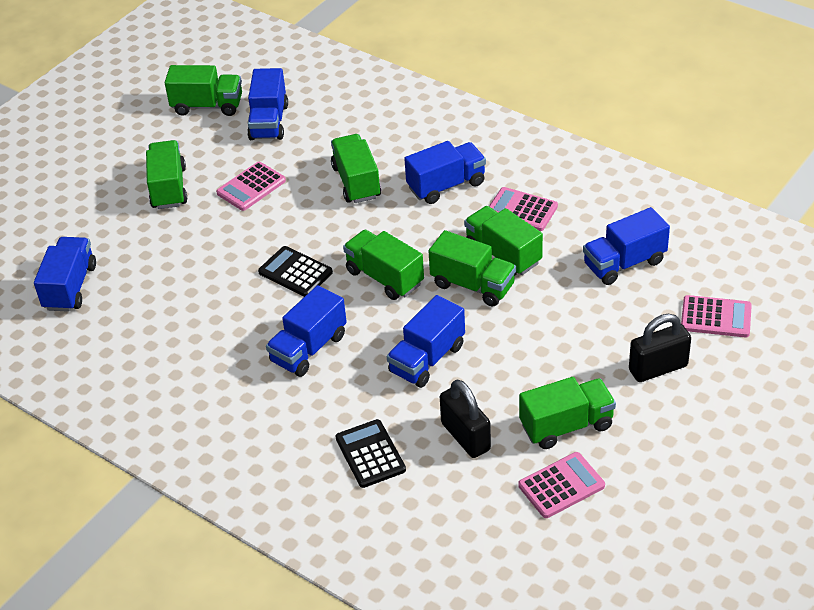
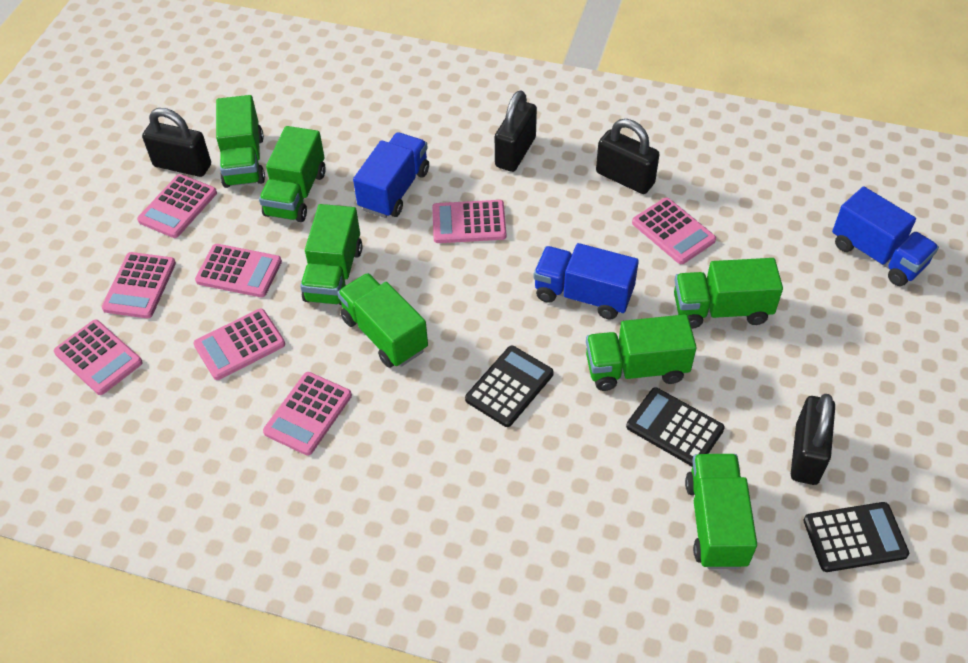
black calculator: 2 -> 3
black padlock: 2 -> 4
blue truck: 6 -> 3
pink calculator: 4 -> 8

